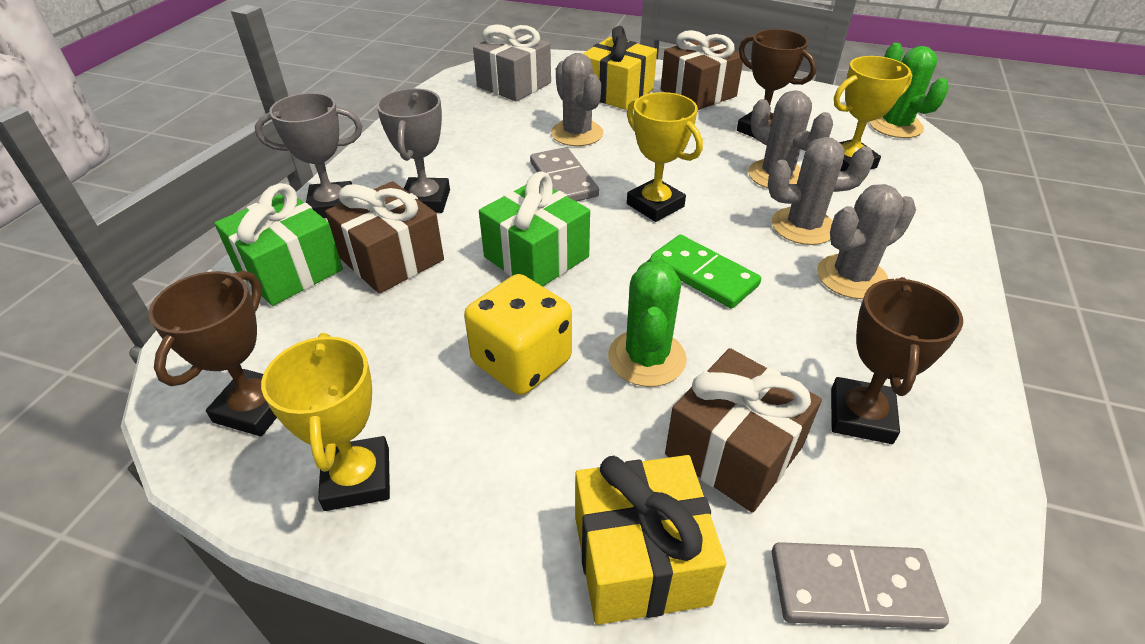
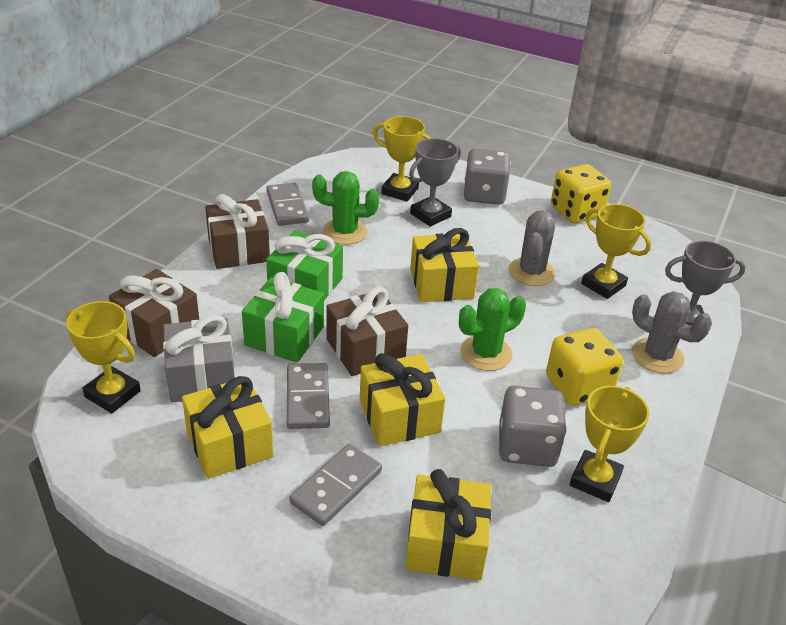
brown trophy: 3 -> 0
green domino: 1 -> 0
grey cactus: 4 -> 2
grey dice: 0 -> 2
grey domino: 2 -> 3
yellow dice: 1 -> 2
yellow gift: 2 -> 4
yellow trophy: 3 -> 4

